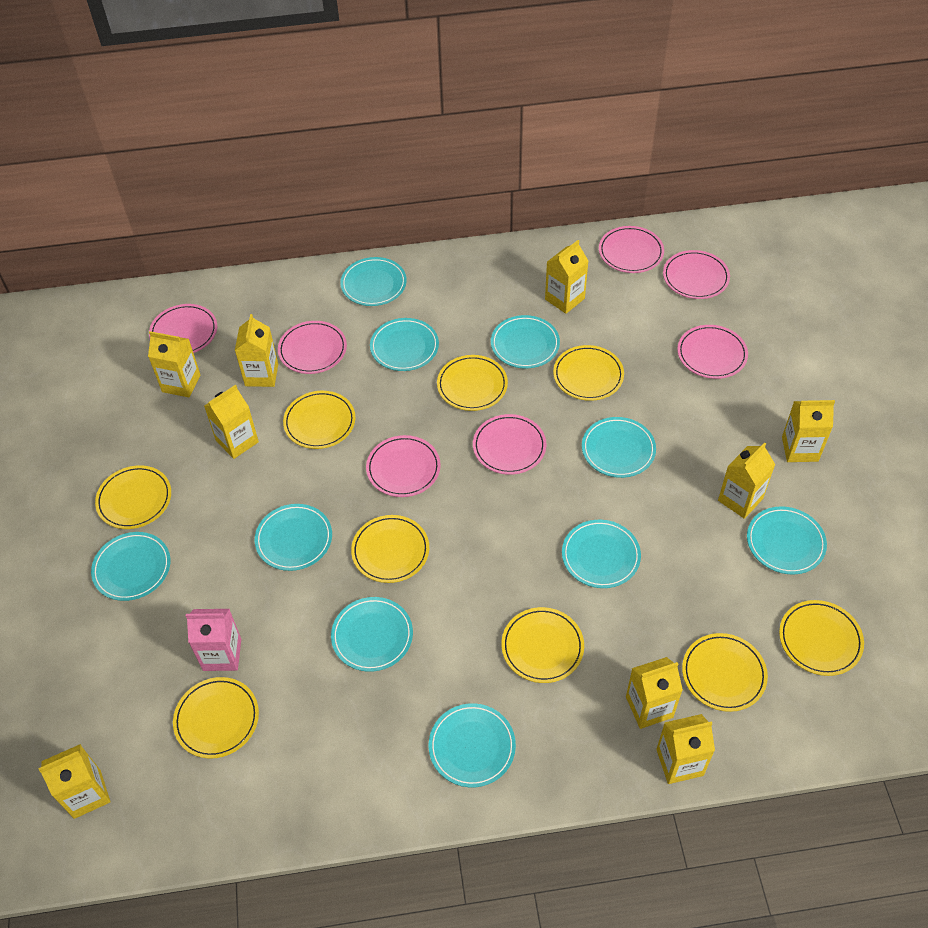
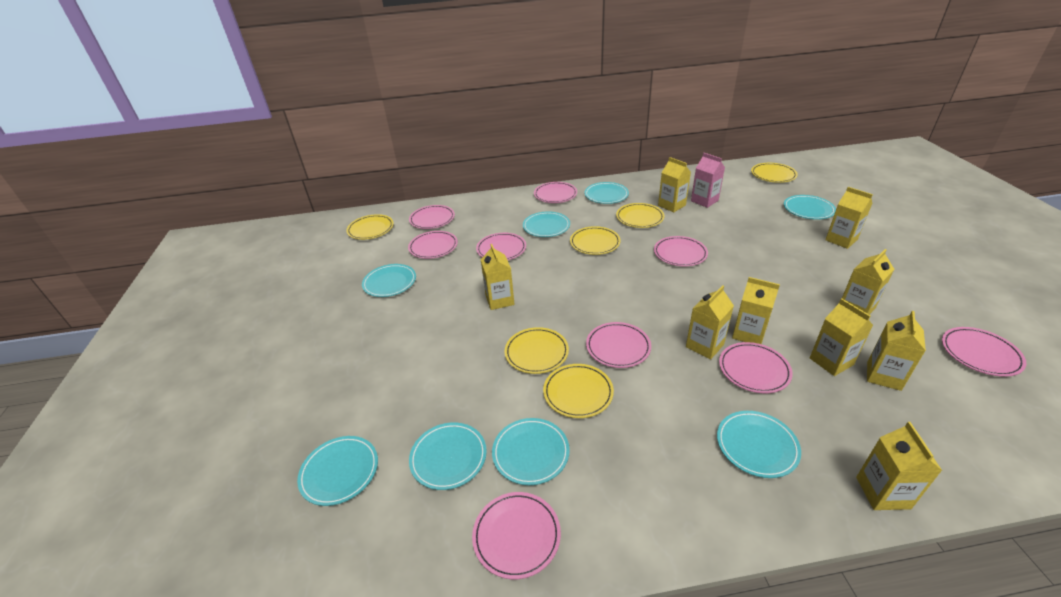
pink plate: 7 -> 9
turquoise plate: 10 -> 8
yellow plate: 9 -> 6

